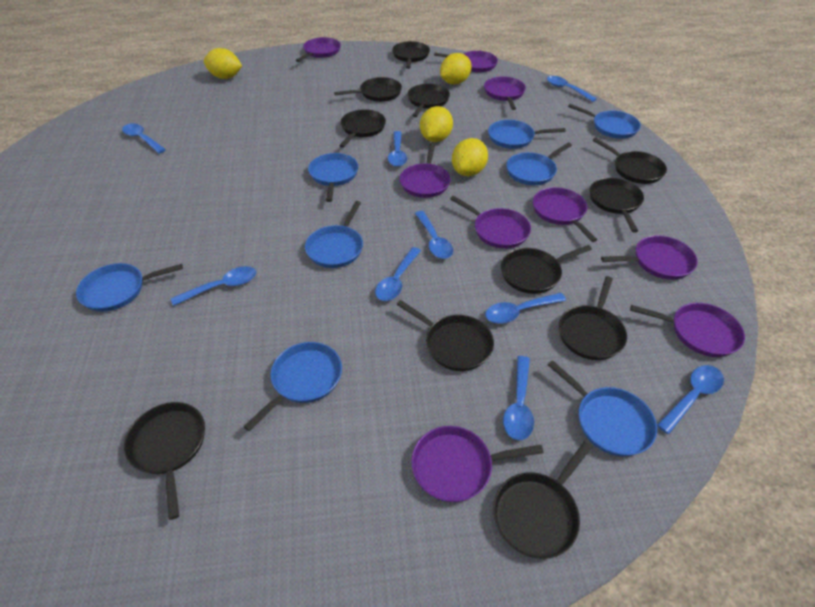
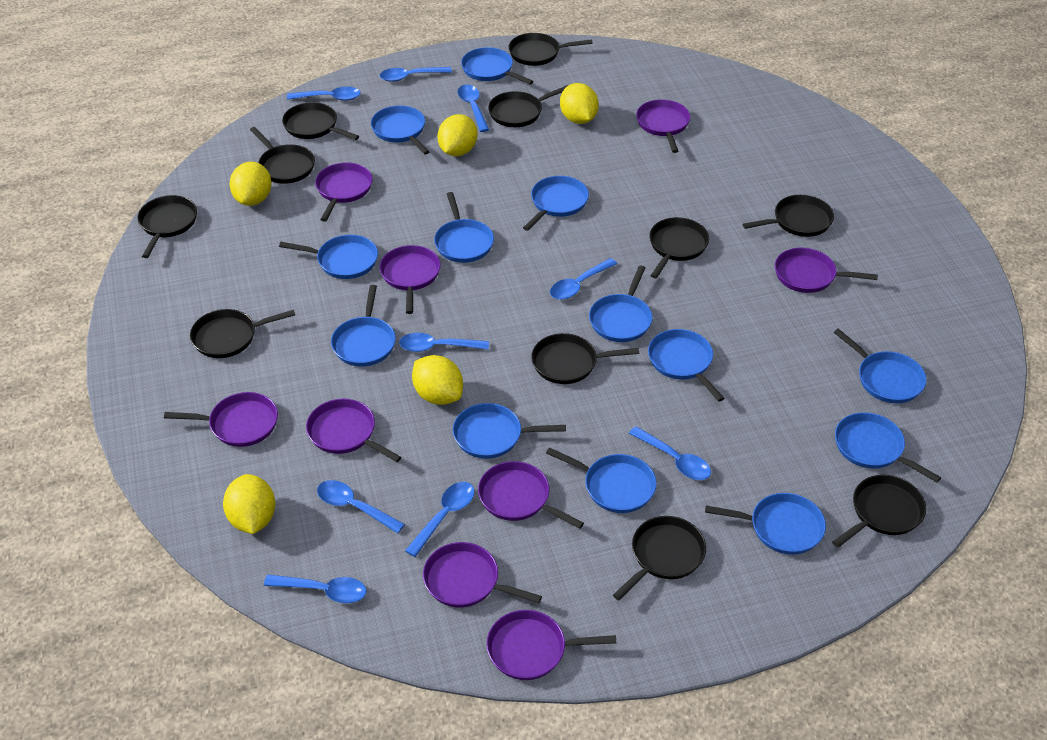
blue pan: 8 -> 13
yellow lemon: 4 -> 5

